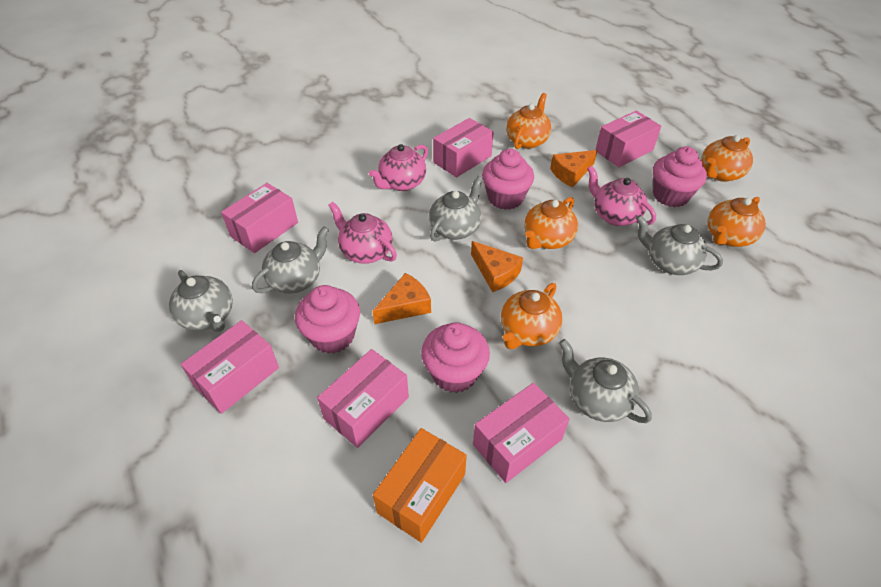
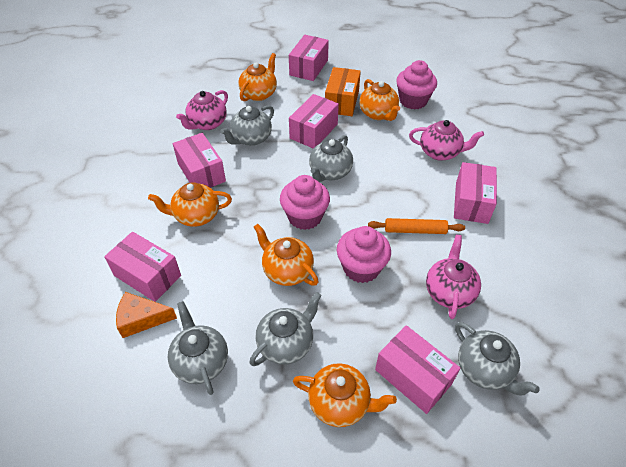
orange cheese: 3 -> 1
orange rolling pin: 0 -> 1
pink cupcake: 4 -> 3

